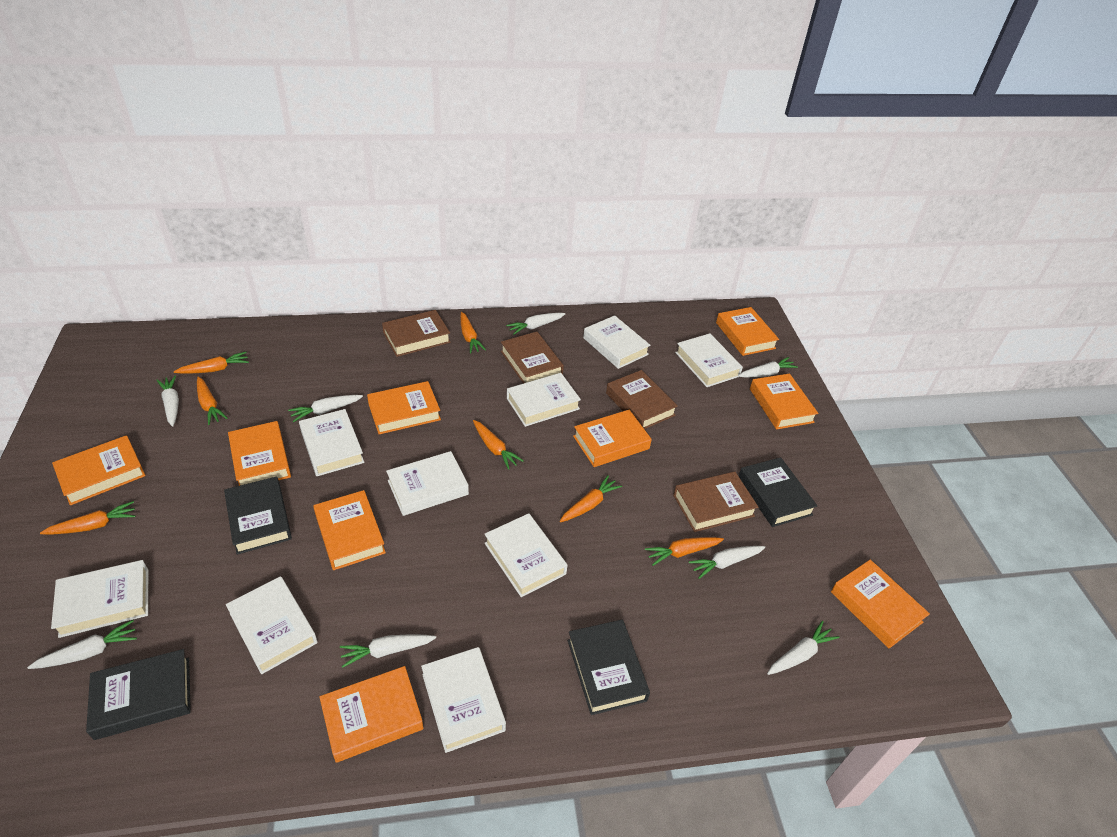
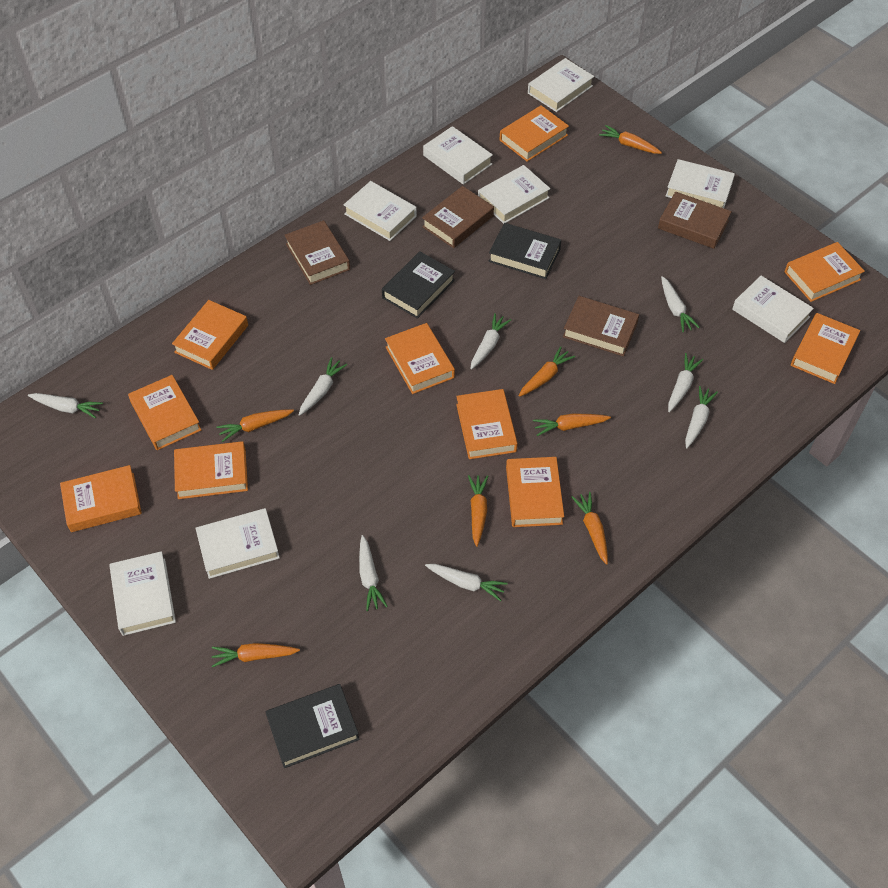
black book: 4 -> 3
orange book: 9 -> 10
white book: 9 -> 8

